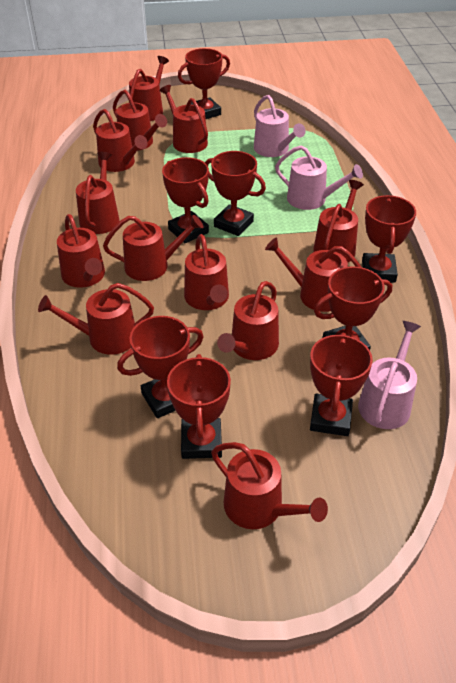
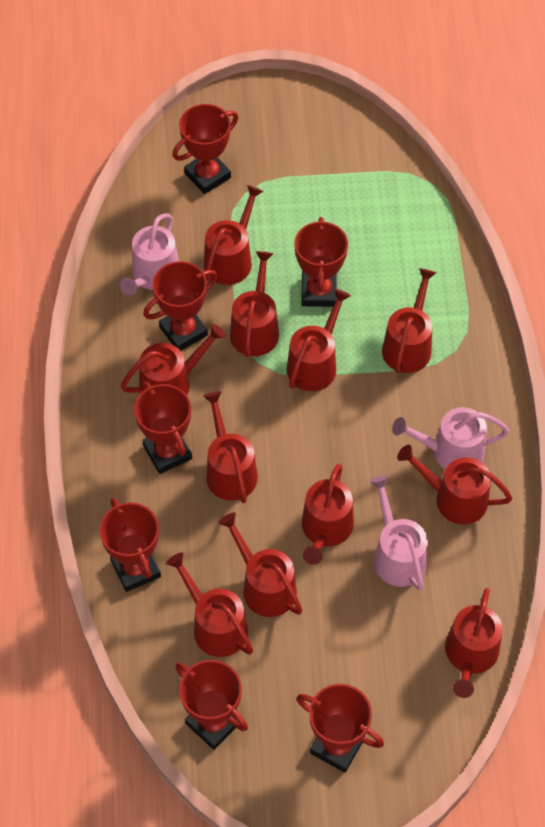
red trophy: 8 -> 7
red watering can: 13 -> 11

